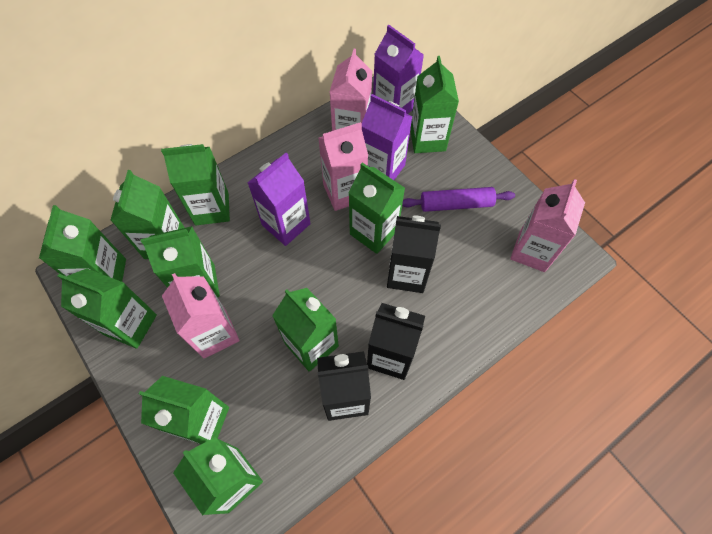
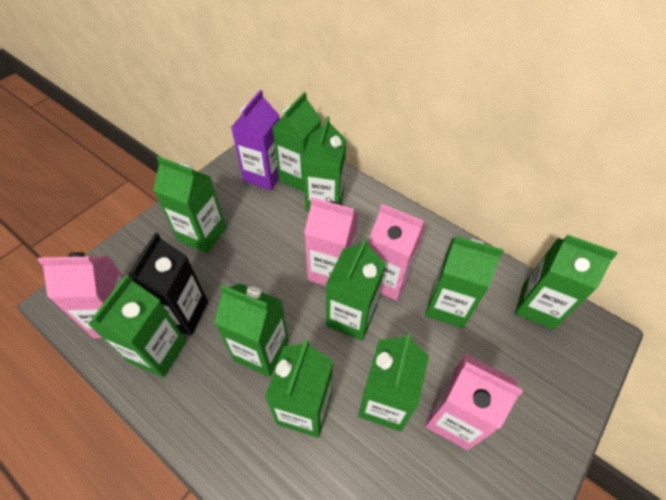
black carton: 3 -> 1
purple carton: 3 -> 1
purple rolling pin: 1 -> 0

